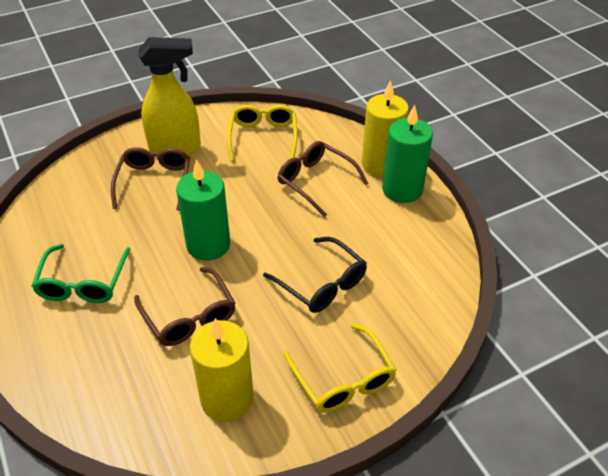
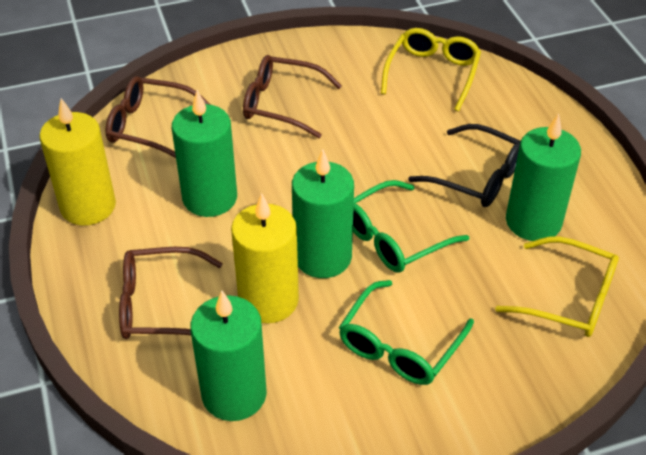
green candle: 2 -> 4
green glasses: 1 -> 2
yellow spray bottle: 1 -> 0

